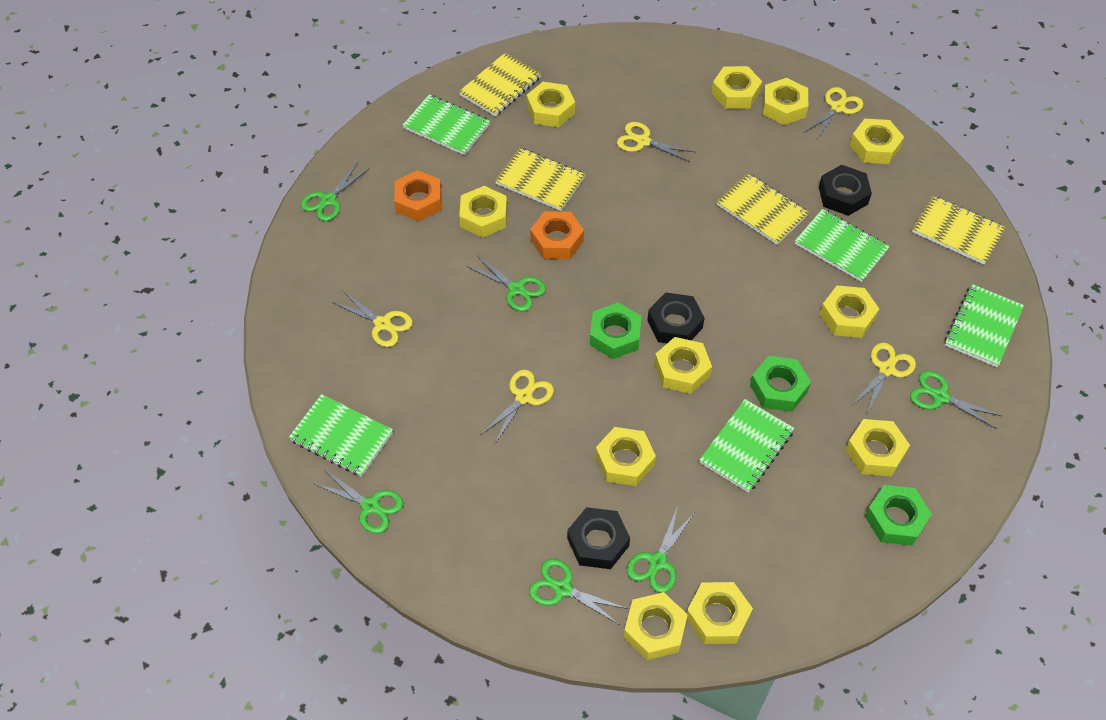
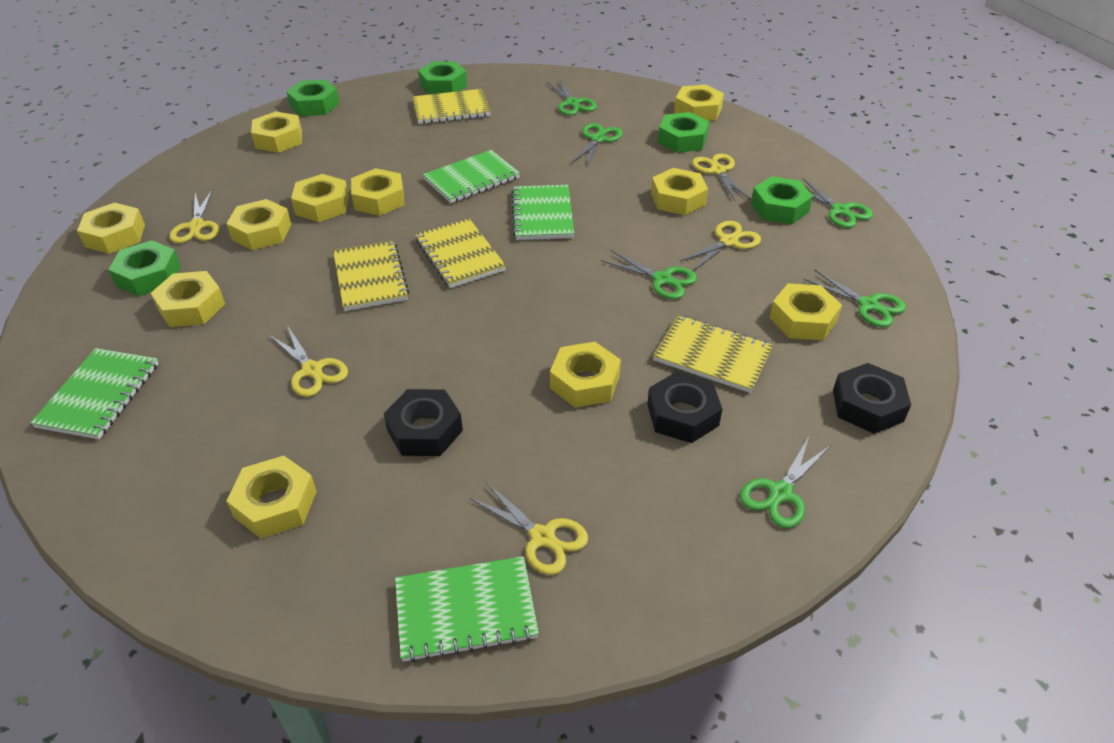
green notebook: 5 -> 4
green nut: 3 -> 5
orange nut: 2 -> 0

